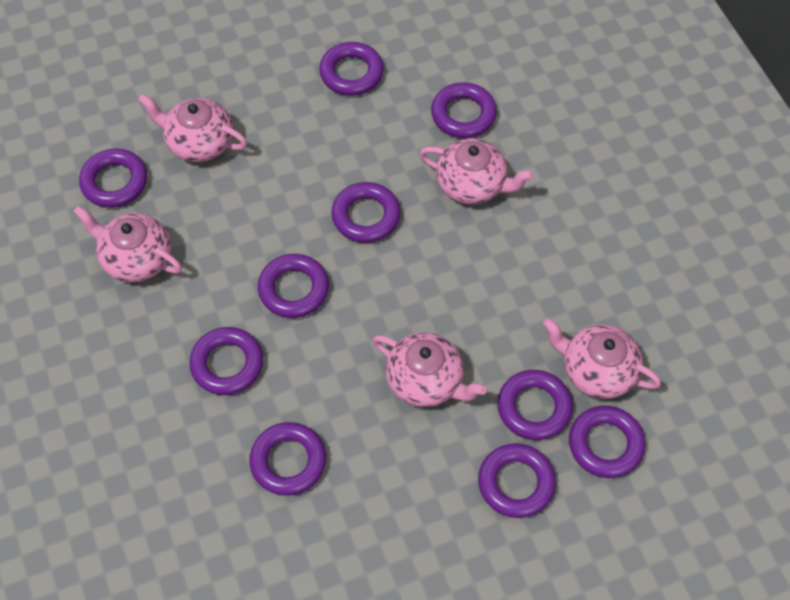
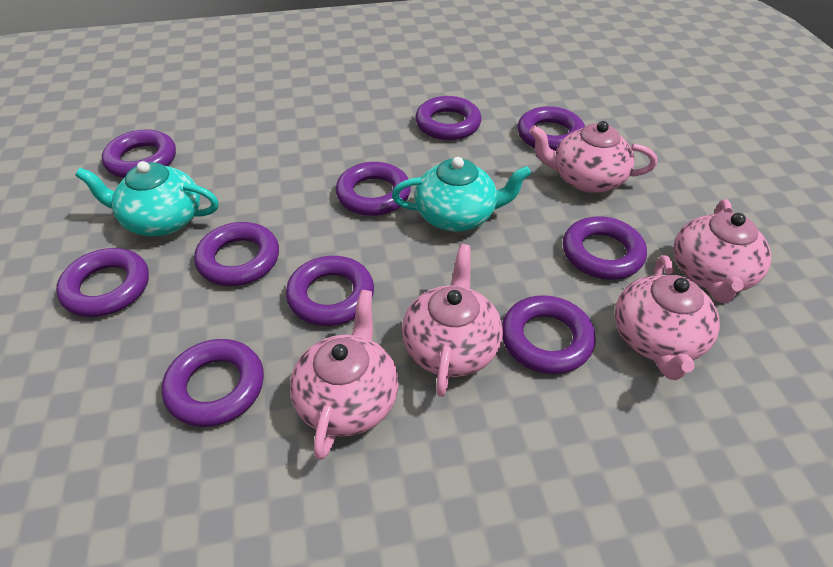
turquoise teapot: 0 -> 2

